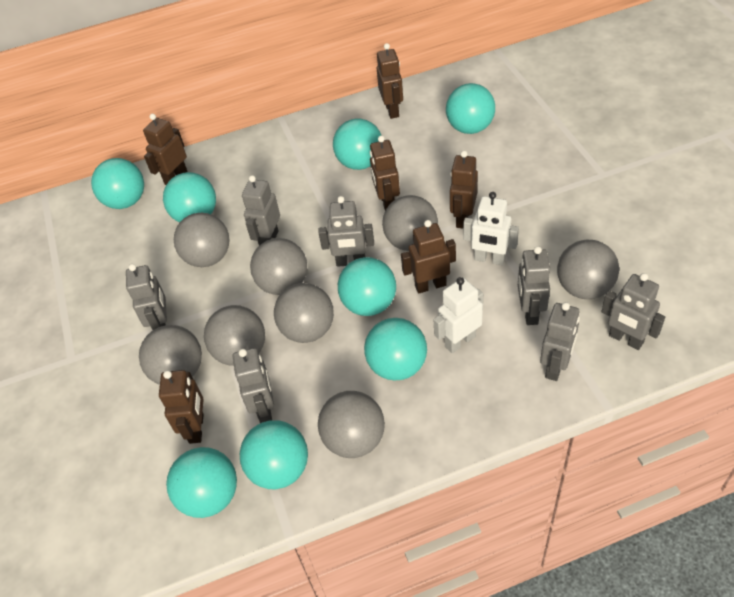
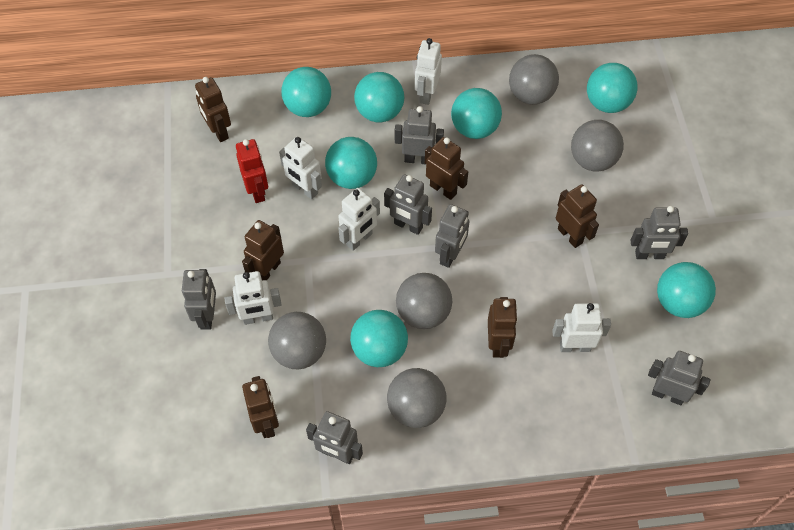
grey ball: 8 -> 5
red robot: 0 -> 1
turquoise ball: 8 -> 7
white robot: 2 -> 5

